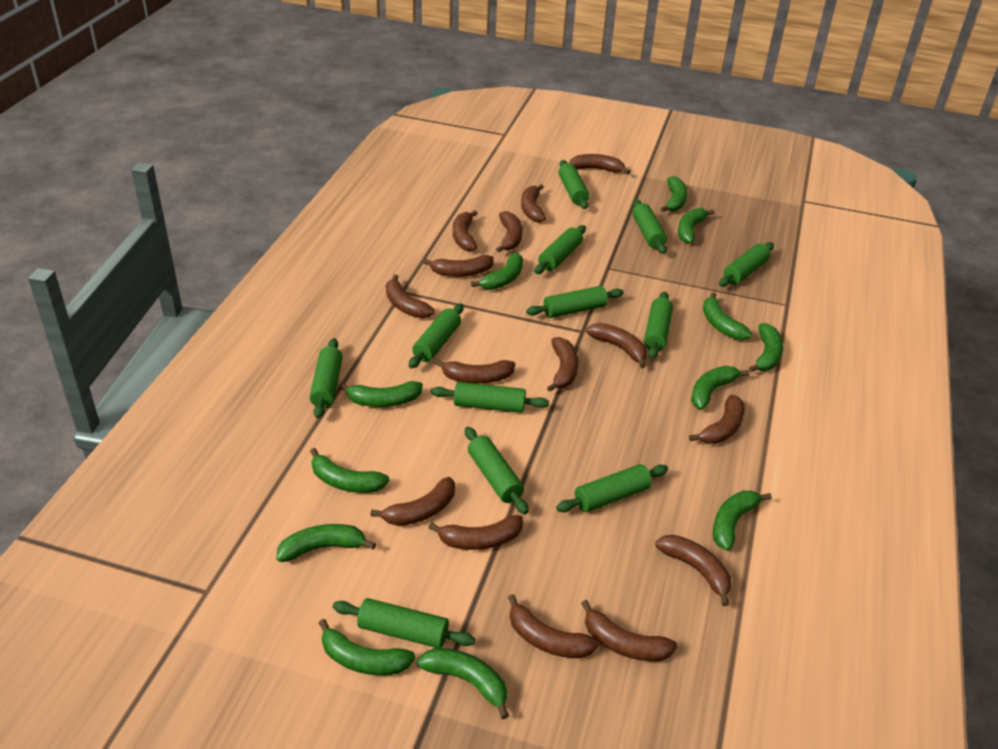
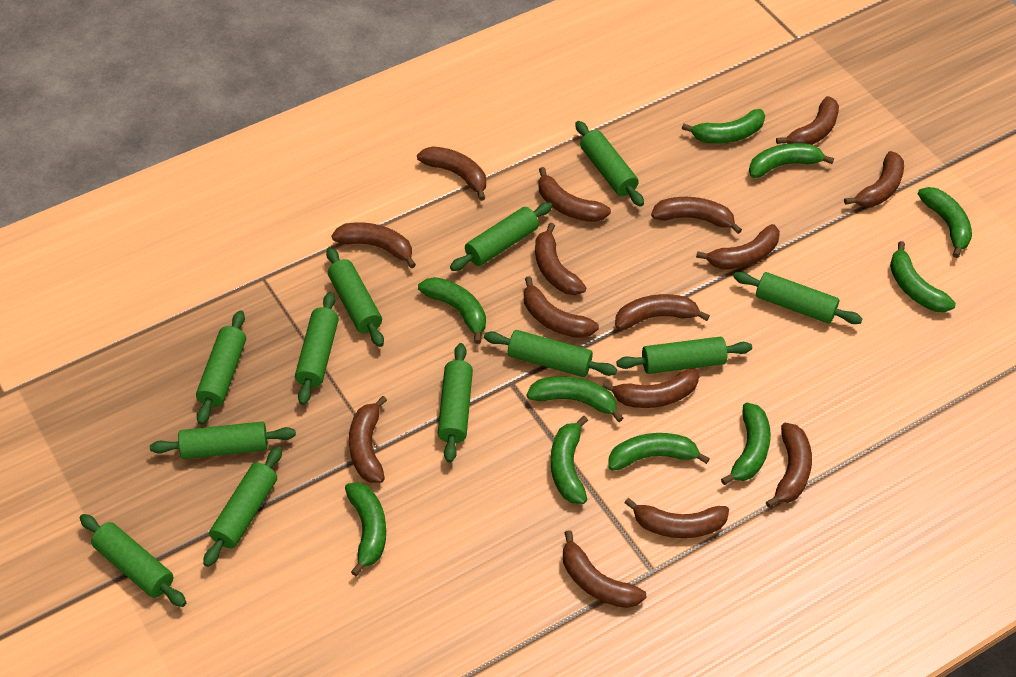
green banana: 12 -> 10

